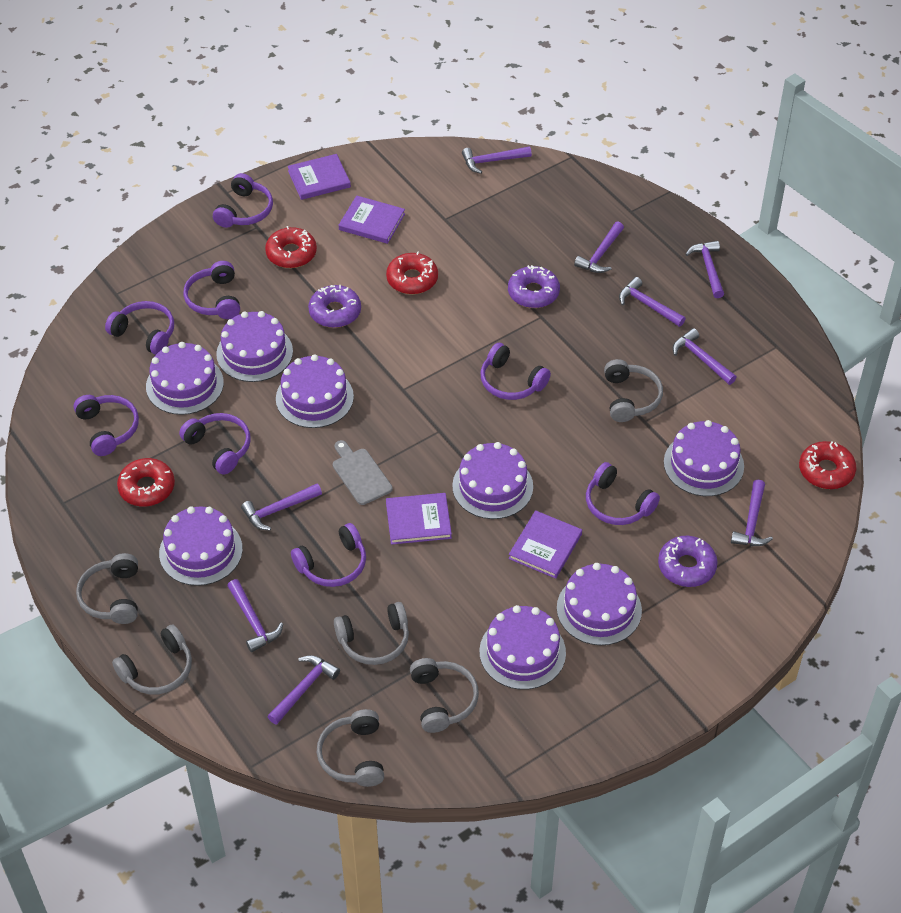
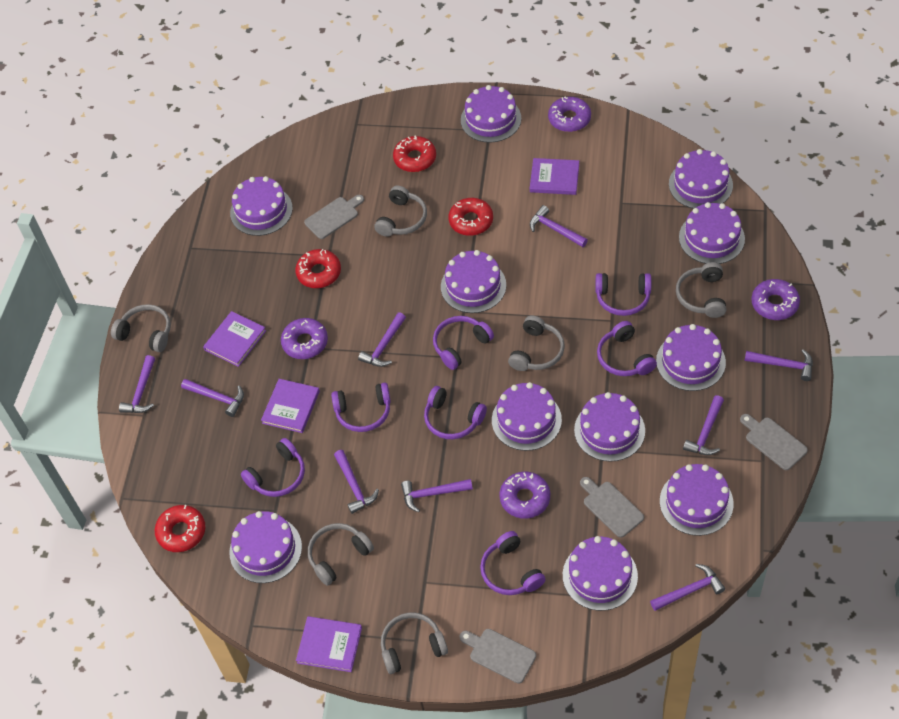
grey cutting board: 1 -> 4
purple cake: 8 -> 11
purple donut: 3 -> 4
purple headphones: 8 -> 7

